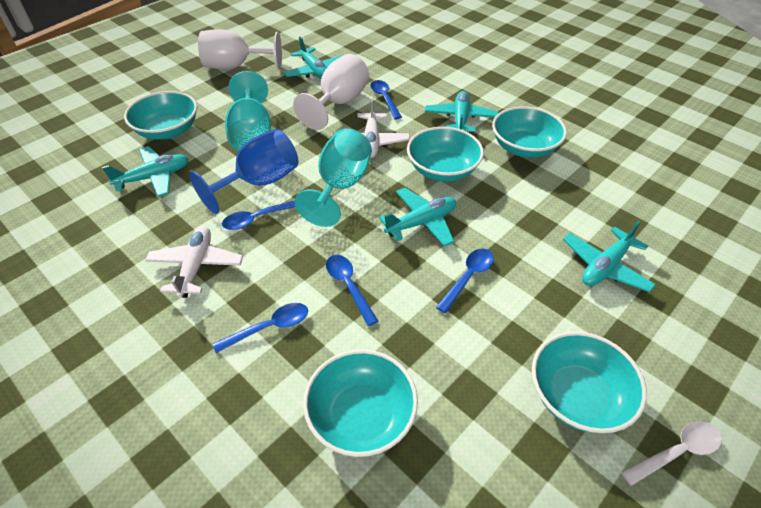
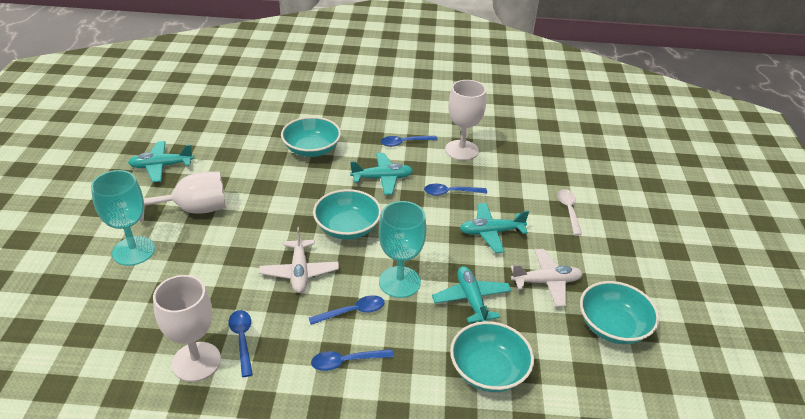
blue goblet: 1 -> 0
turquoise bowl: 5 -> 4
turquoise plane: 5 -> 4
white goblet: 2 -> 3

